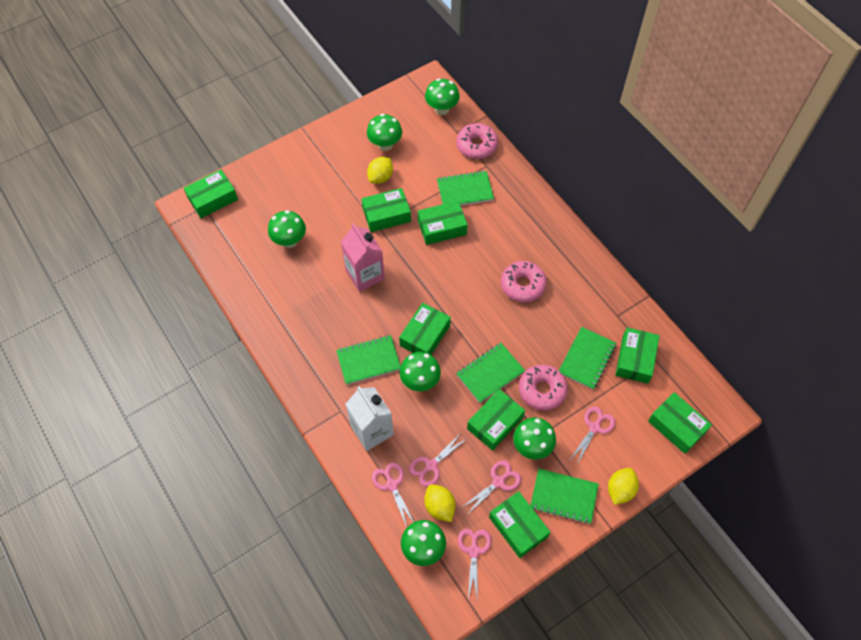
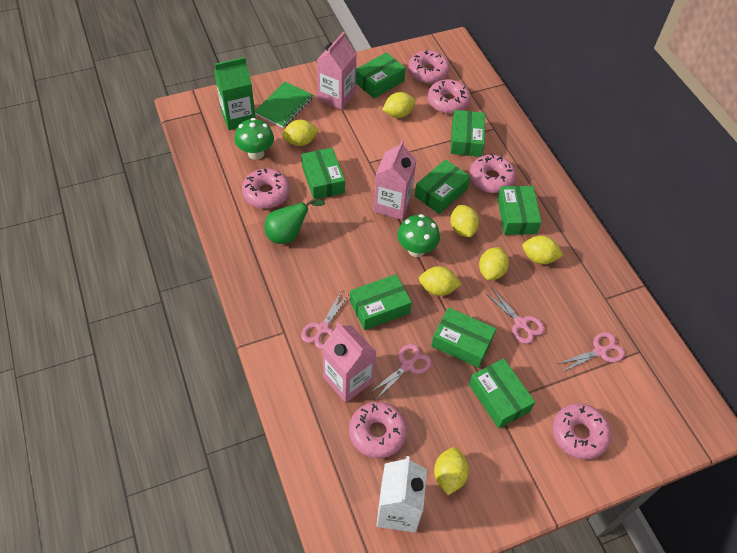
green carton: 0 -> 1
green mushroom: 6 -> 2
green notebook: 5 -> 1
green pear: 0 -> 1
pink carton: 1 -> 3
pink donut: 3 -> 6
pink scissors: 5 -> 4
yellow lemon: 3 -> 7

